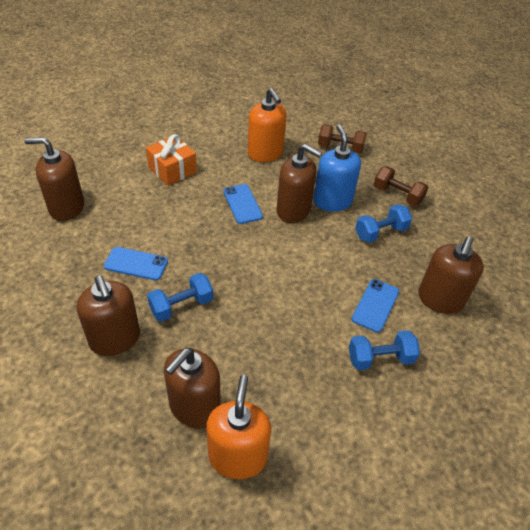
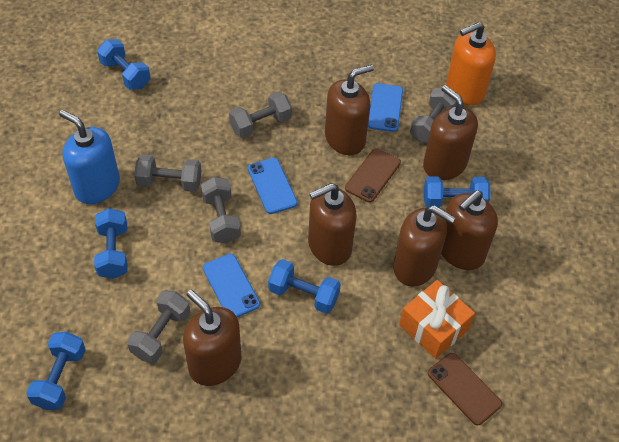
blue dumbbell: 3 -> 5
brown dumbbell: 2 -> 0
brown phone: 0 -> 2
brown soap dispenser: 5 -> 6
grey dumbbell: 0 -> 5
orange soap dispenser: 2 -> 1

